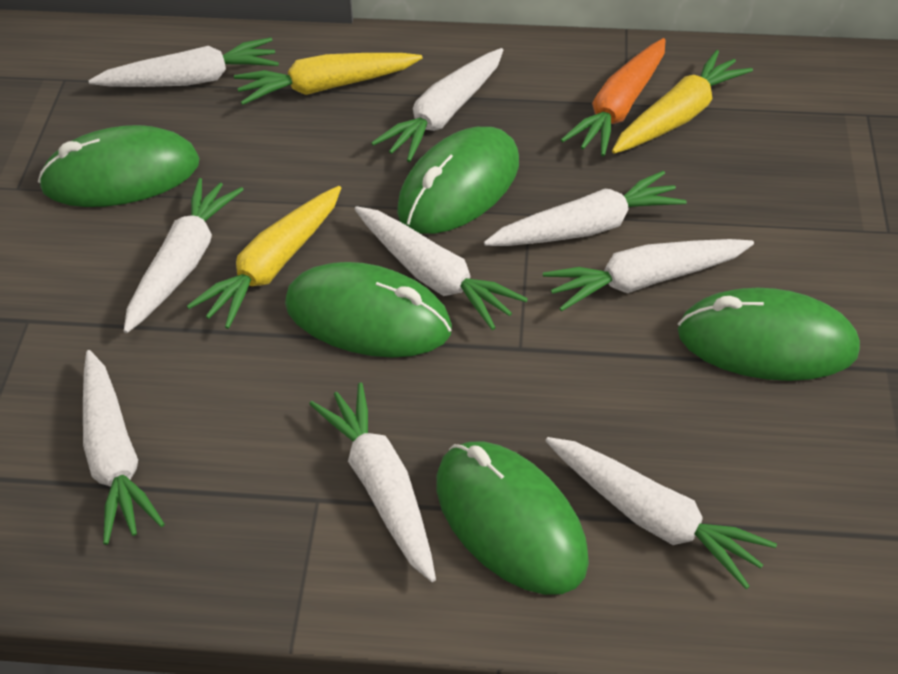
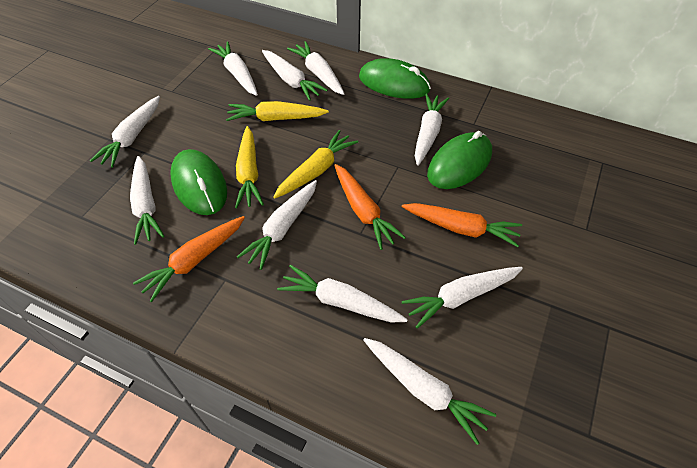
green mouse: 5 -> 3
orange carrot: 1 -> 3
white carrot: 9 -> 10

